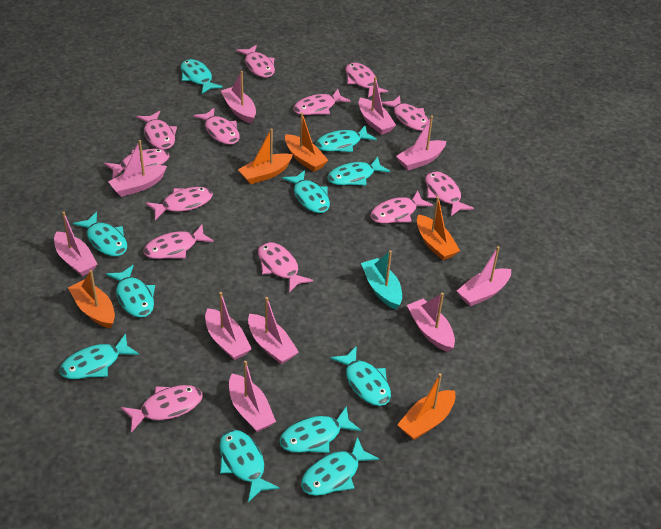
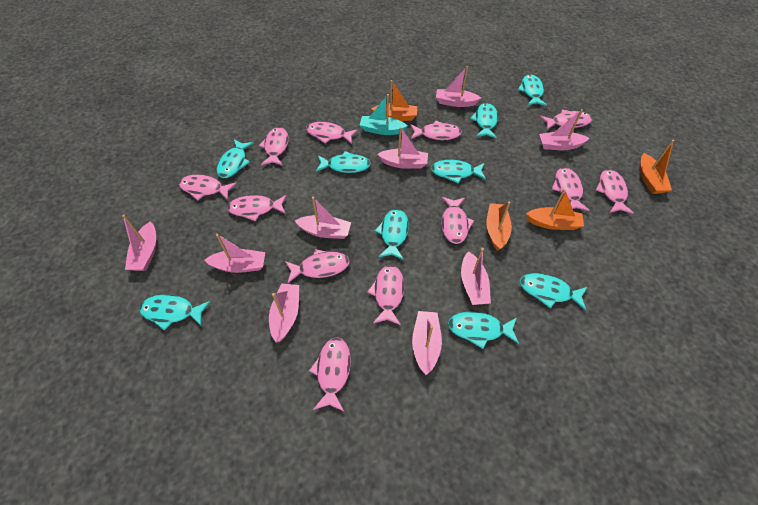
orange boat: 5 -> 4
pink boat: 10 -> 9
pink fish: 13 -> 12
turquoise fish: 11 -> 9

